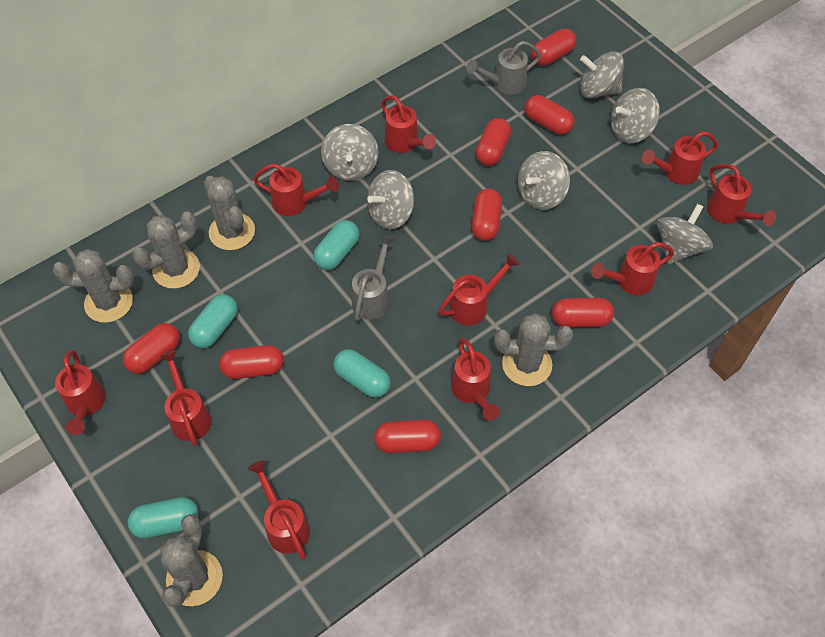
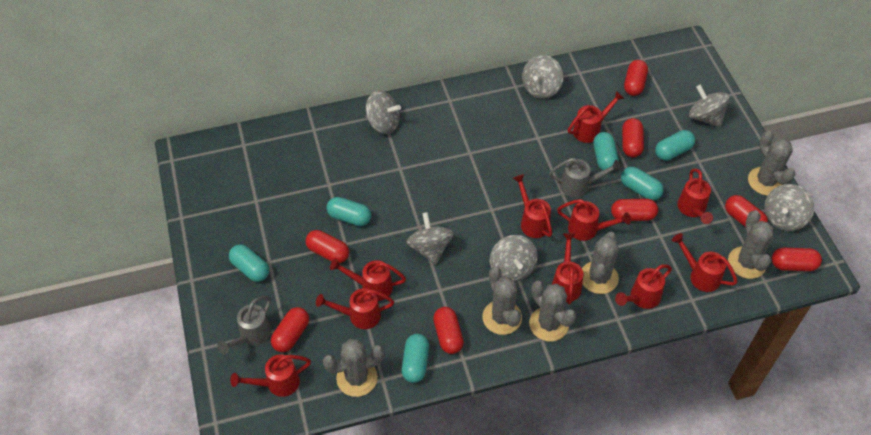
grey cactus: 5 -> 6
turquoise capsule: 4 -> 6

